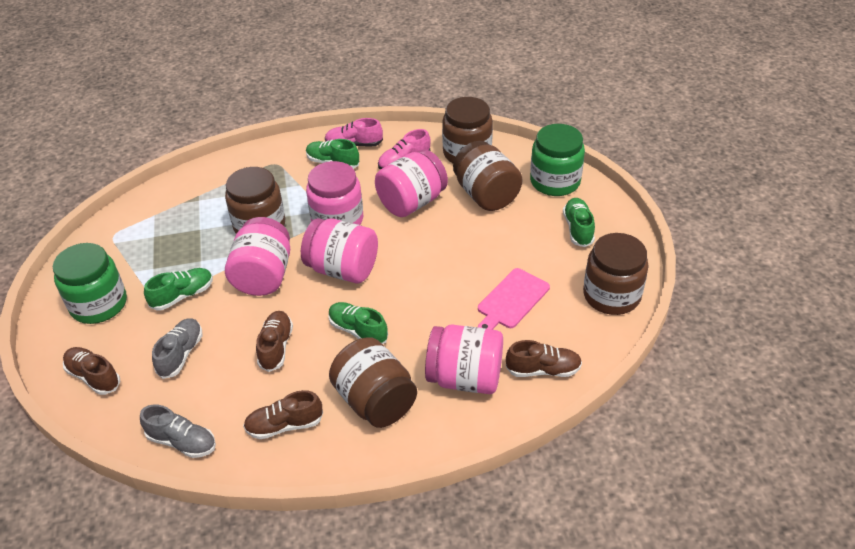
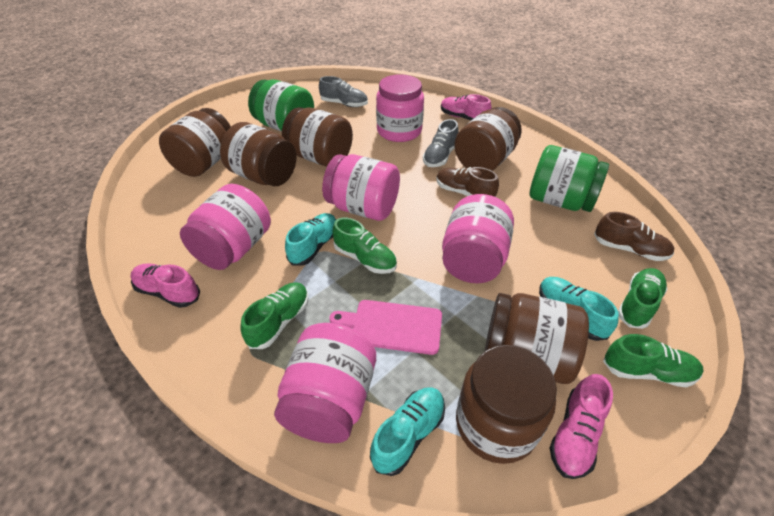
brown jar: 5 -> 6
brown shoe: 4 -> 2
pink shoe: 2 -> 3
turquoise shoe: 0 -> 3

